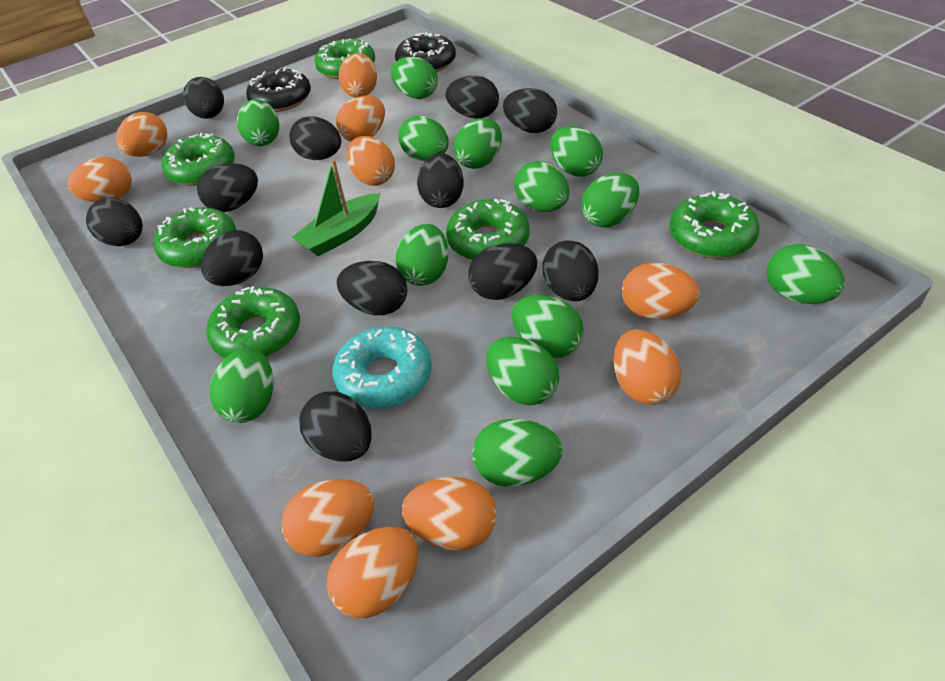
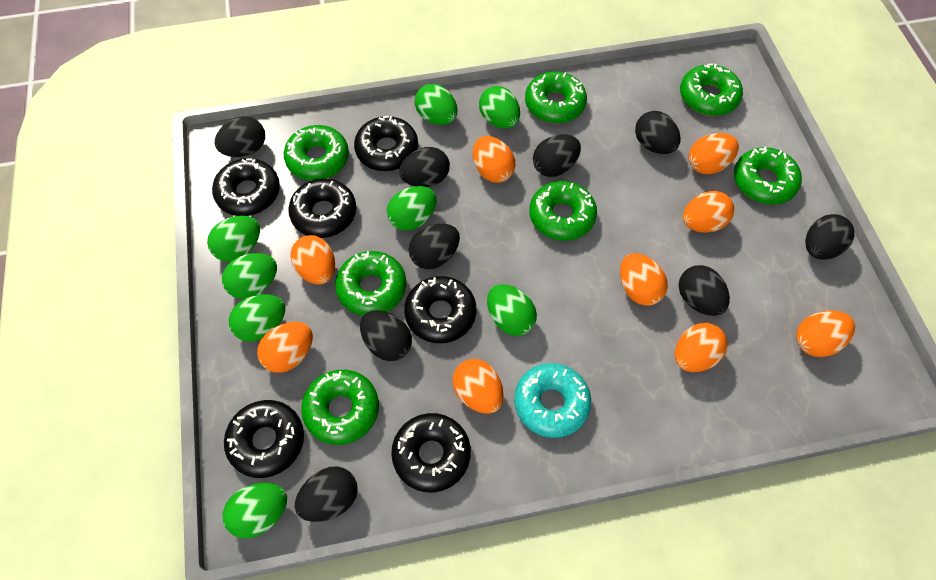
black donut: 2 -> 6
black egg: 12 -> 9
green boat: 1 -> 0
green donut: 6 -> 7
green egg: 13 -> 8
orange egg: 10 -> 9

